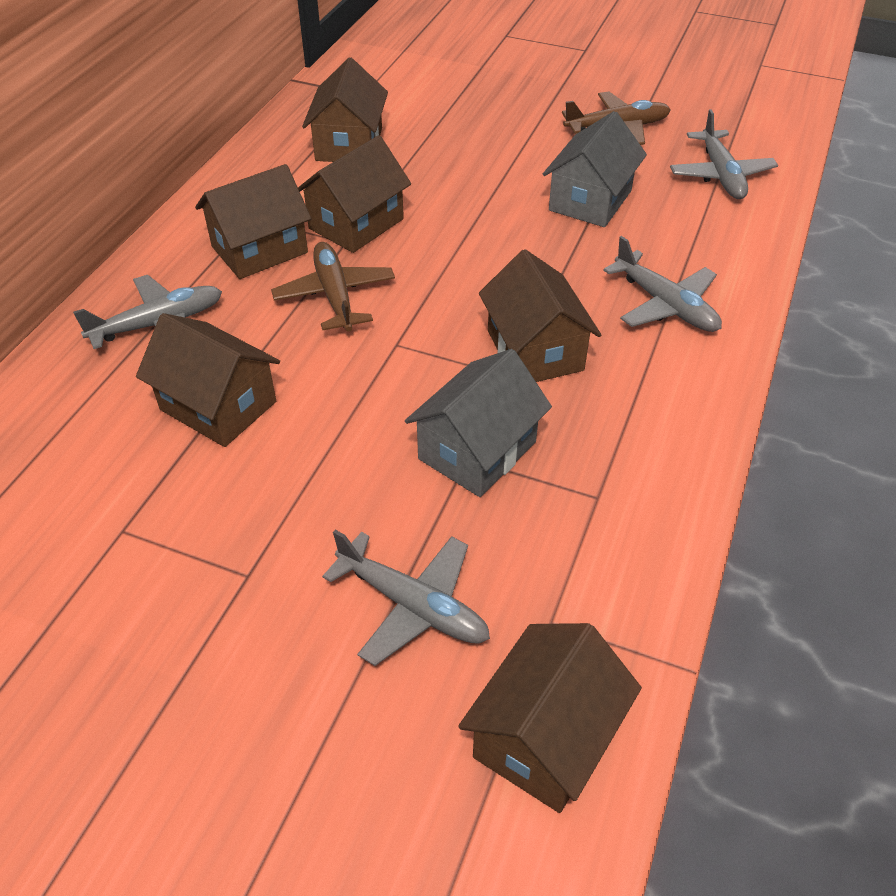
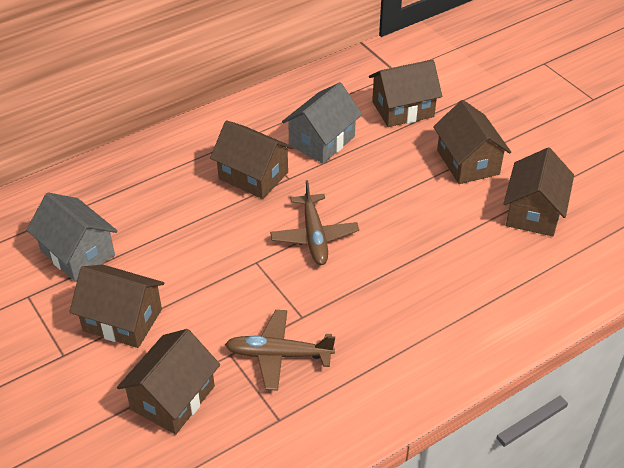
grey plane: 4 -> 0

